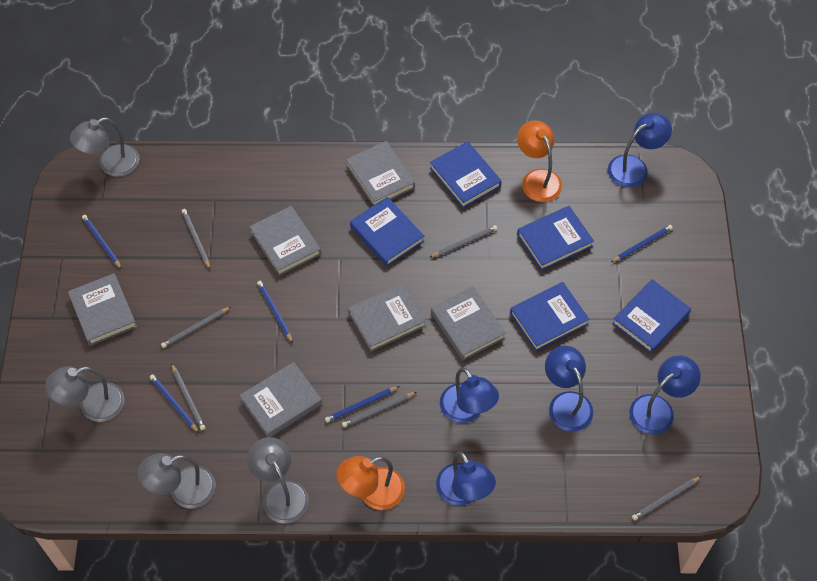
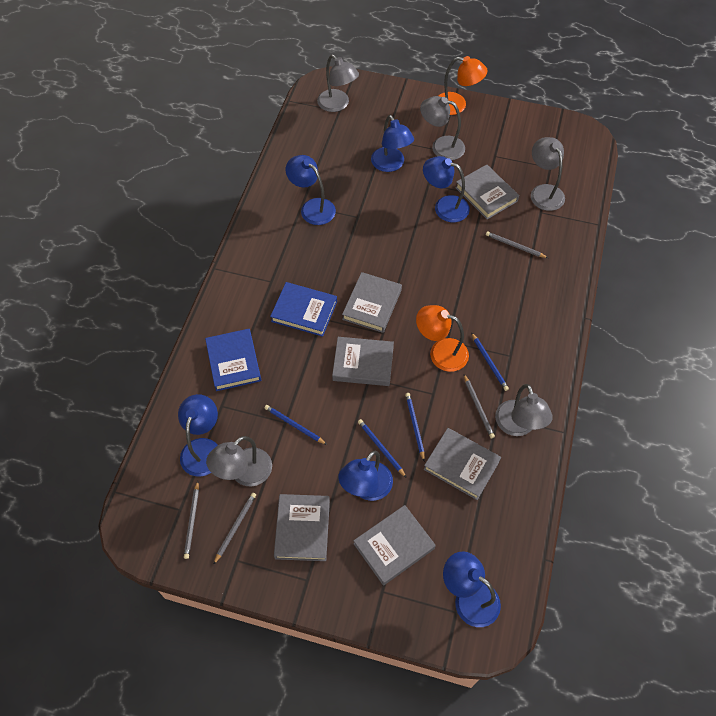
blue book: 5 -> 2
blue lamp: 5 -> 6
blue pencil: 5 -> 4
grey lamp: 4 -> 5
grey pencil: 6 -> 4

